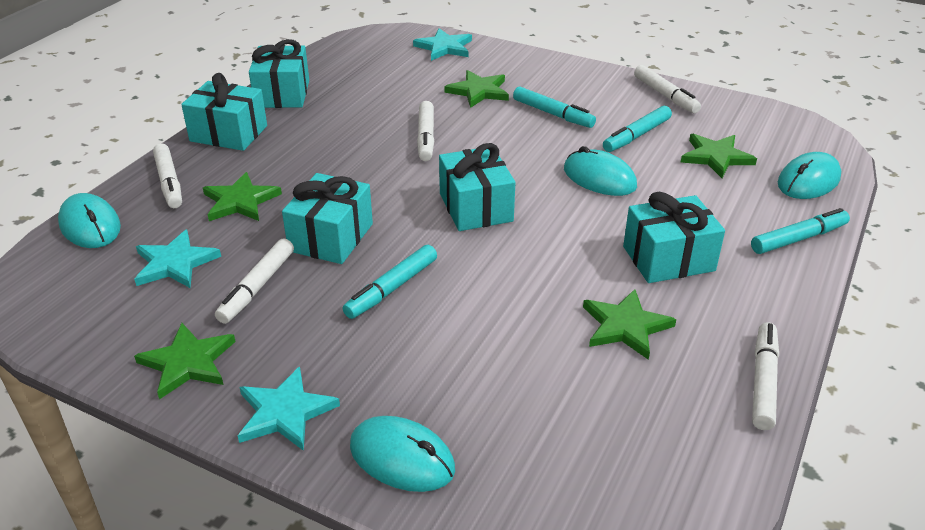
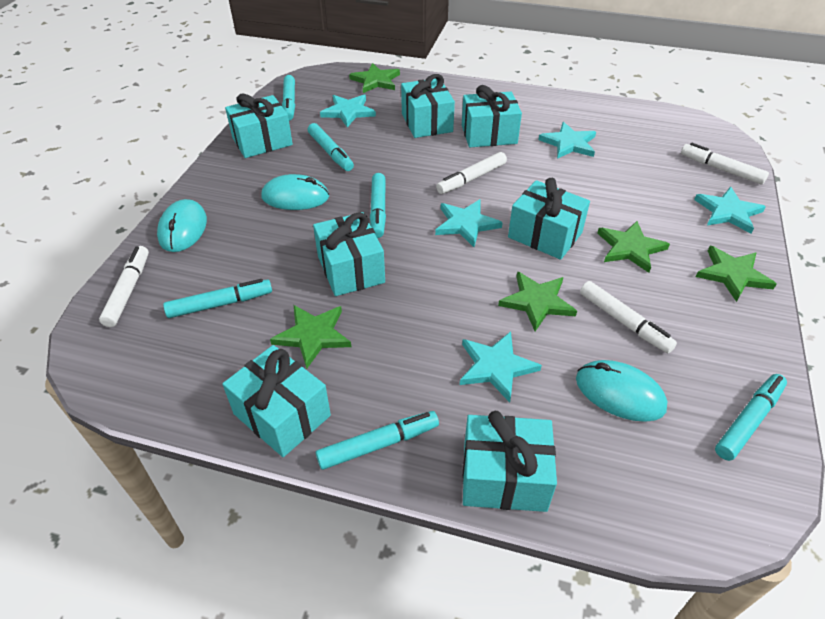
turquoise gift: 5 -> 7
turquoise marker: 4 -> 6
turquoise mouse: 4 -> 3
turquoise star: 3 -> 5
white marker: 5 -> 4

